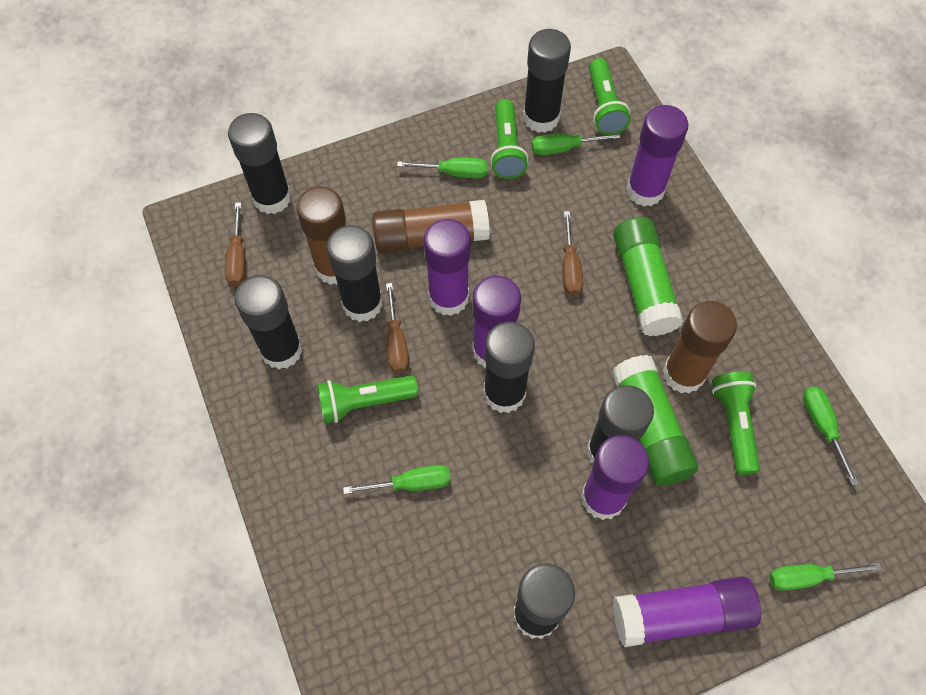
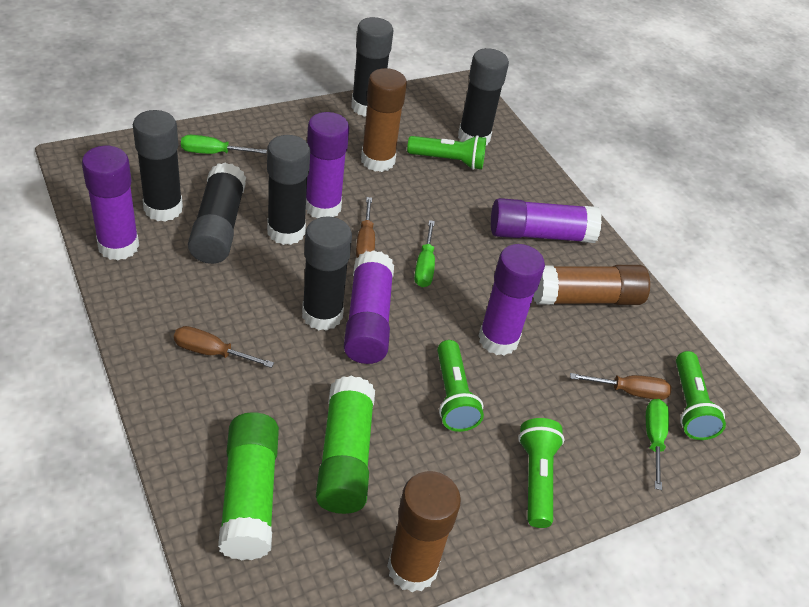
black glue stick: 7 -> 6
green screwdriver: 5 -> 3

